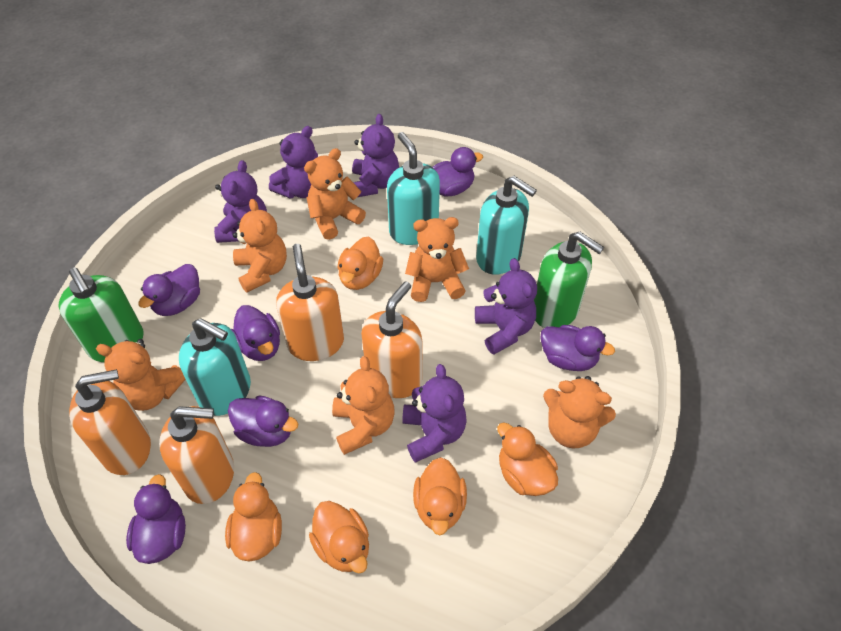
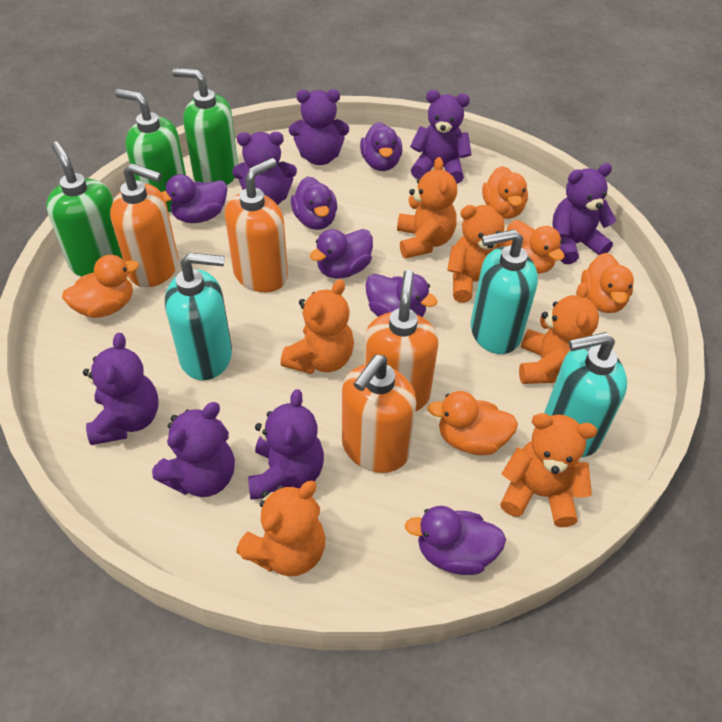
green soap dispenser: 2 -> 3
purple teddy bear: 5 -> 7

